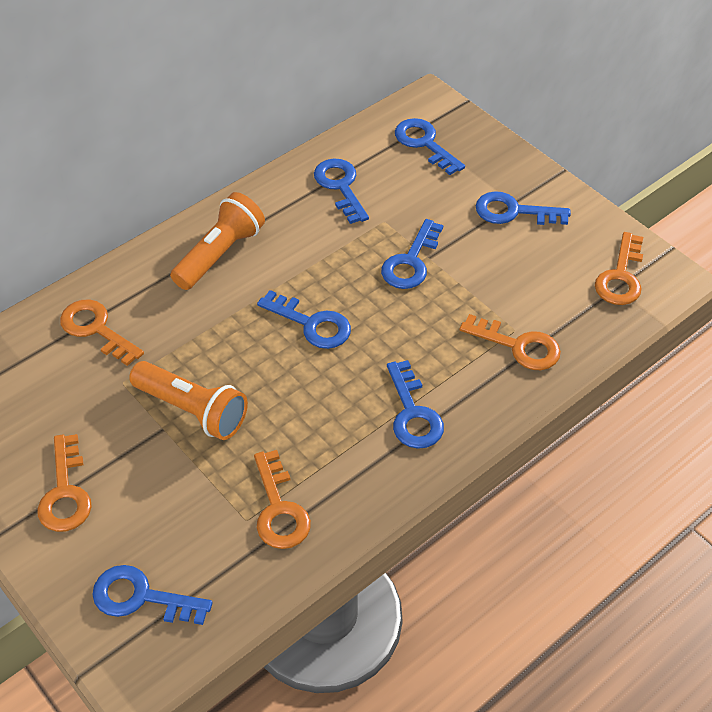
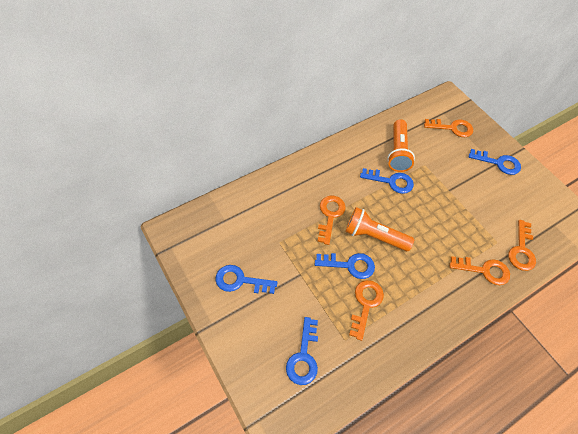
blue key: 7 -> 5

